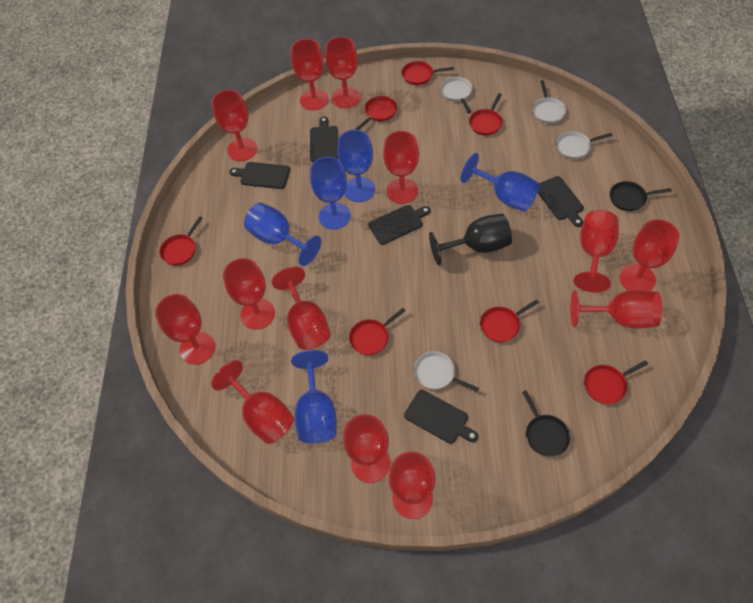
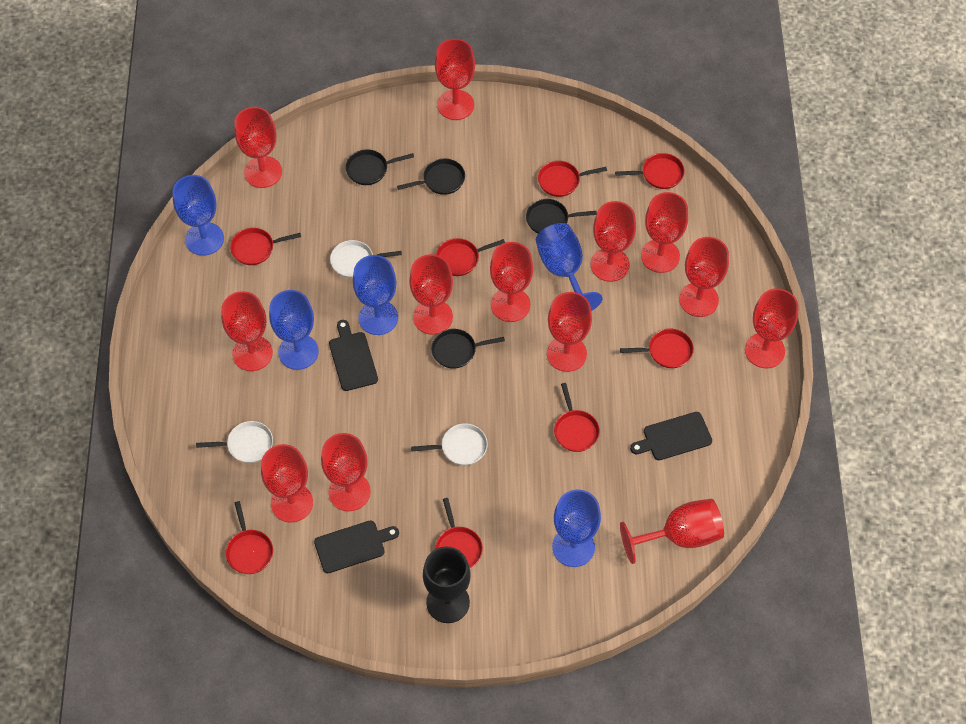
black cutting board: 5 -> 3
black pan: 2 -> 4
red pan: 7 -> 8
white pan: 4 -> 3

